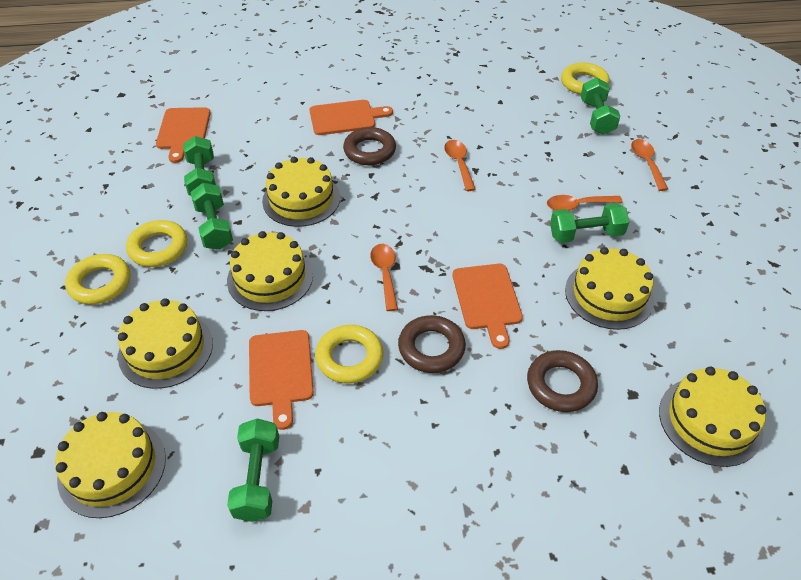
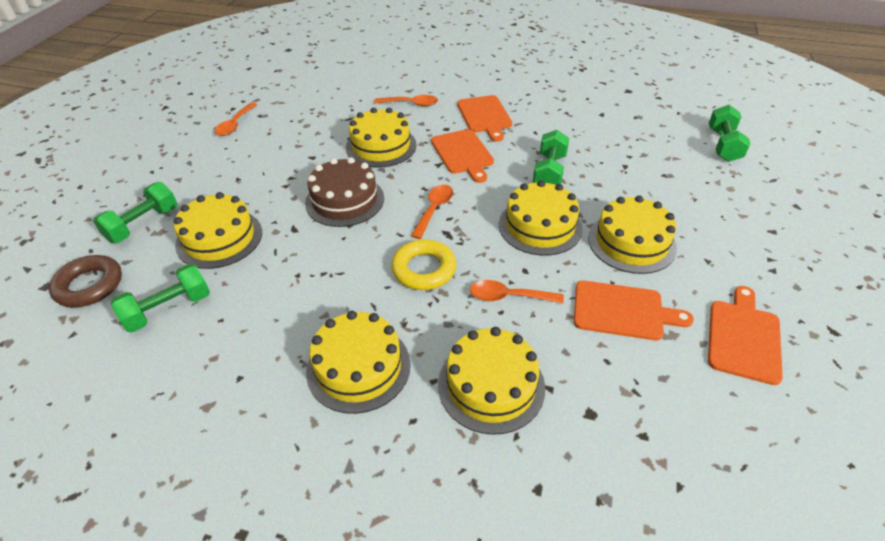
brown cake: 0 -> 1
brown ring: 3 -> 1
green dumbbell: 5 -> 4
yellow ring: 4 -> 1

